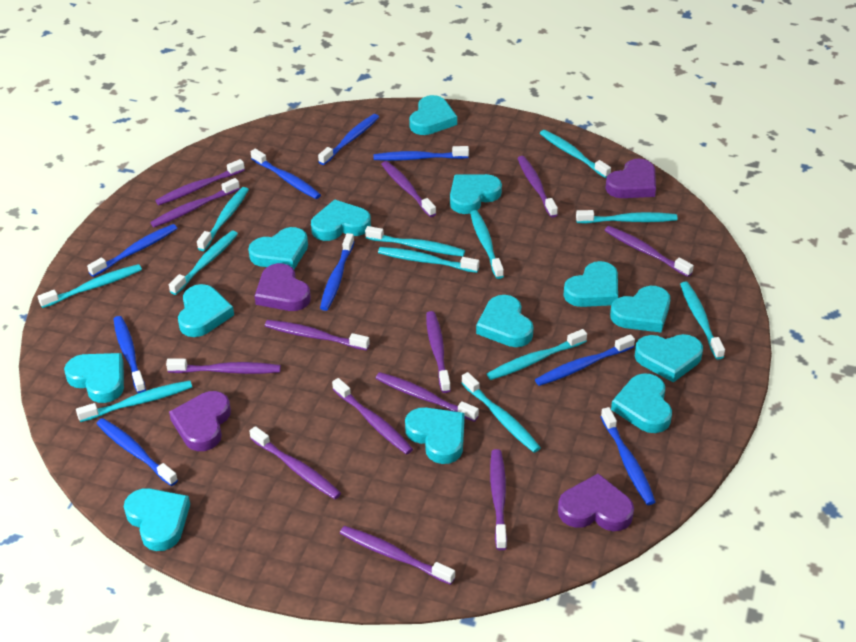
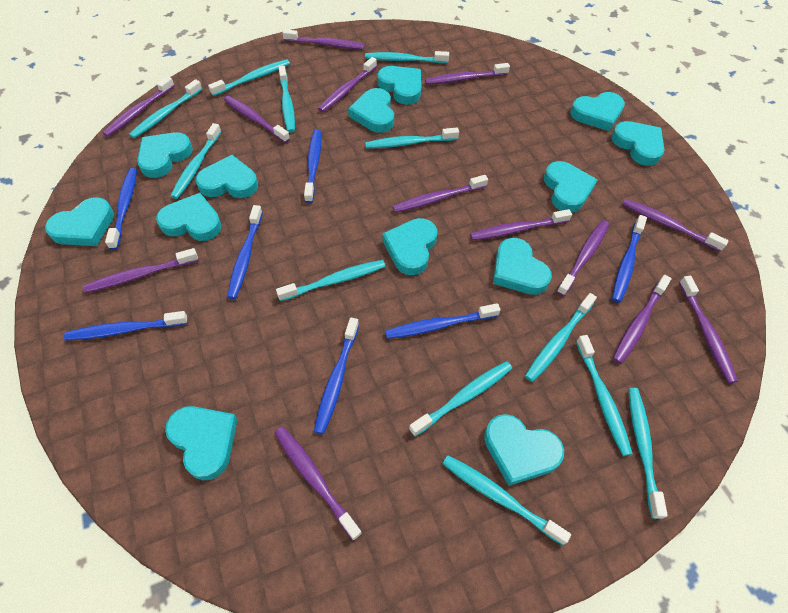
blue toothbrush: 9 -> 7
purple heart: 4 -> 0

